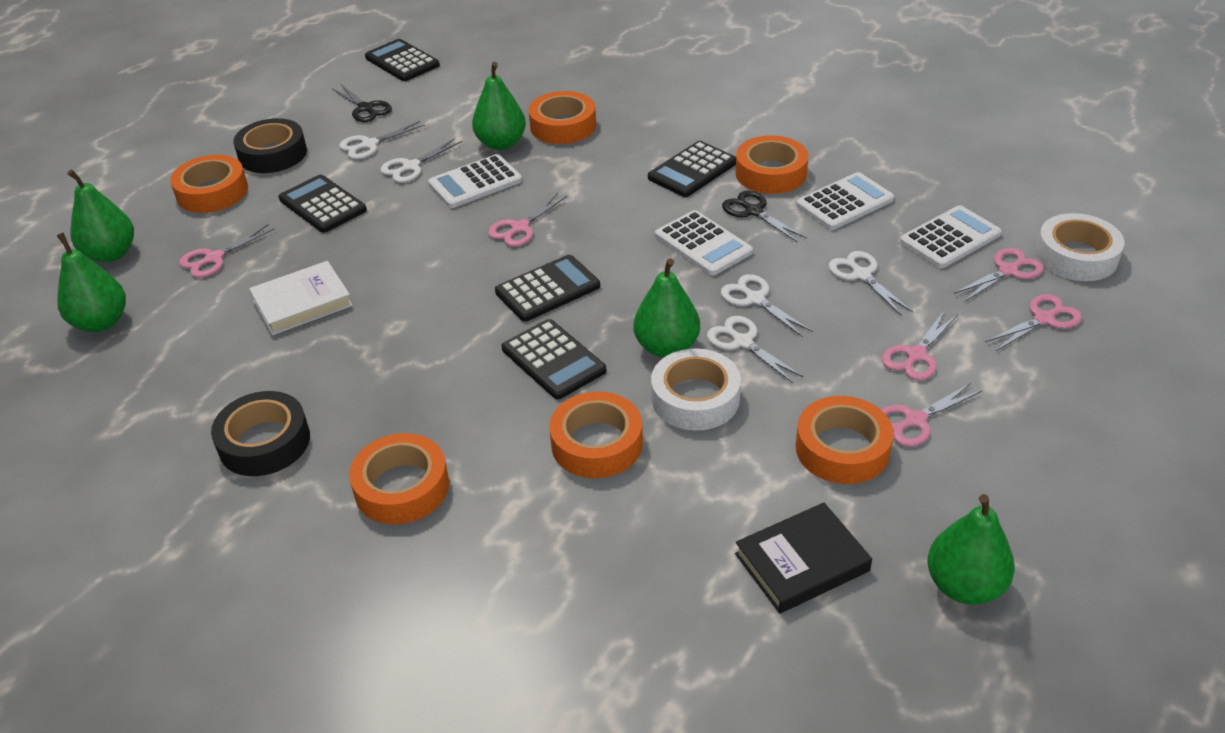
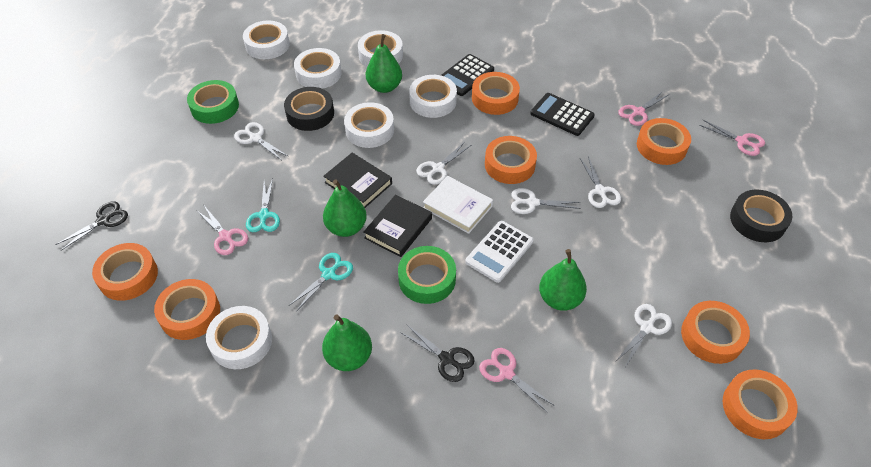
black book: 1 -> 2
black calculator: 5 -> 2
green pear: 5 -> 4
green tape: 0 -> 2
orange tape: 6 -> 7
pink scissors: 6 -> 4
turquoise scissors: 0 -> 2
white calculator: 4 -> 1
white tape: 2 -> 6

